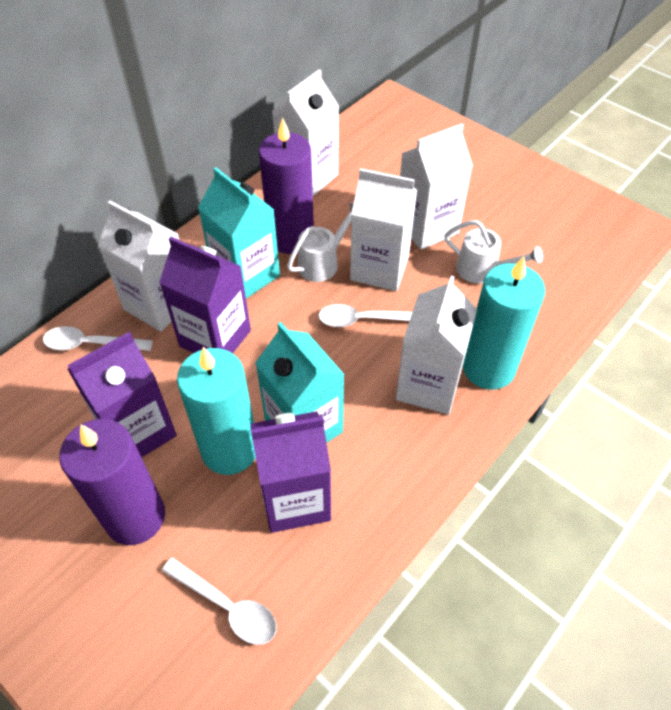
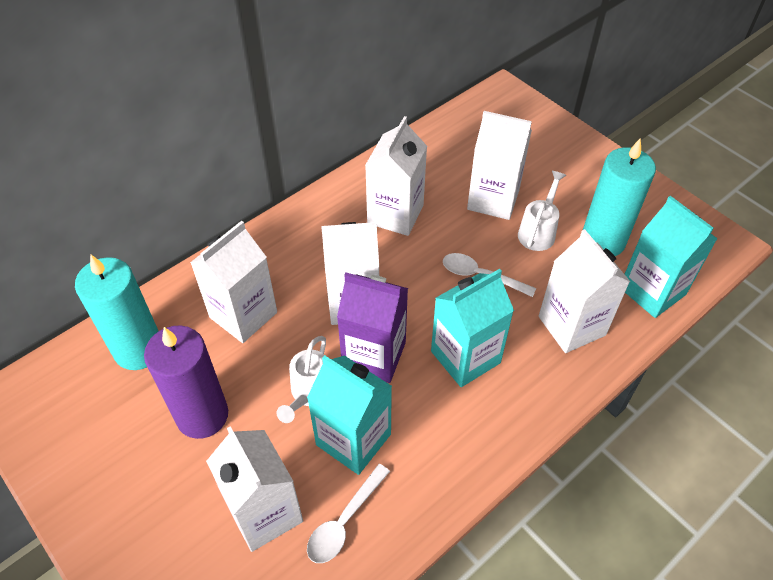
purple candle: 2 -> 1
purple carton: 3 -> 1
turquoise carton: 2 -> 3
white carton: 5 -> 6
white spoon: 3 -> 2

